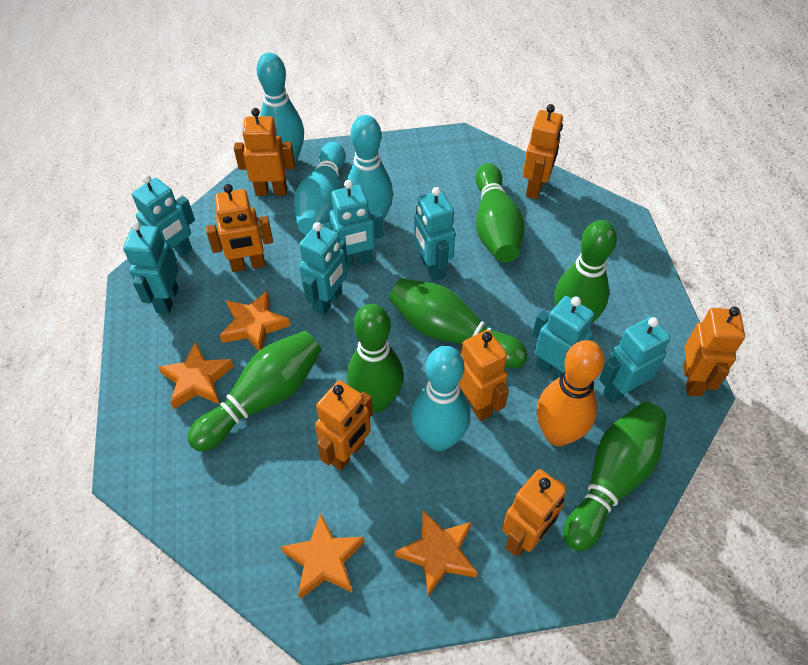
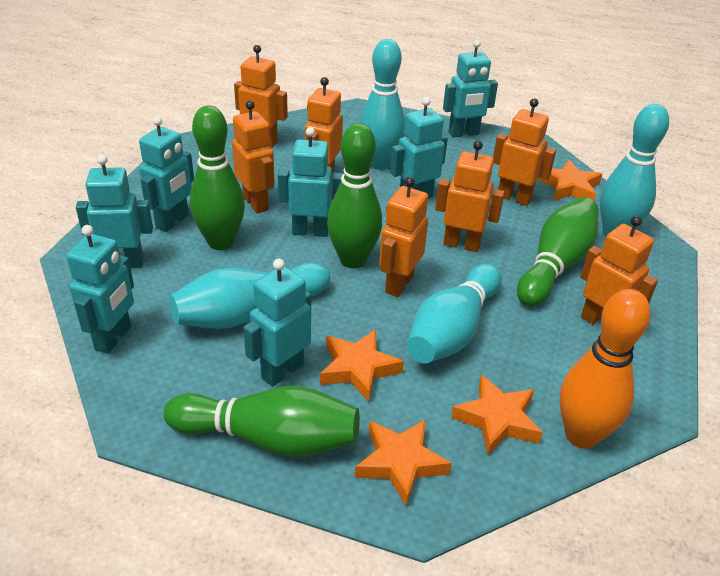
green bowling pin: 6 -> 4

